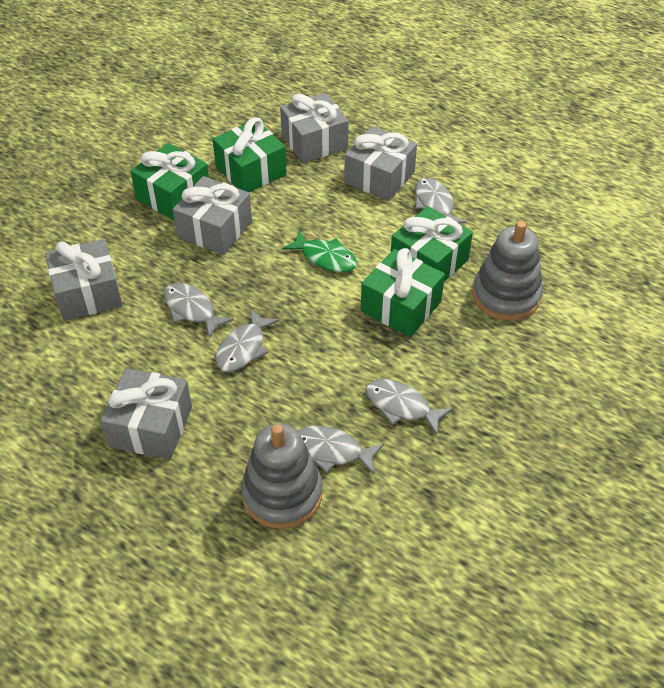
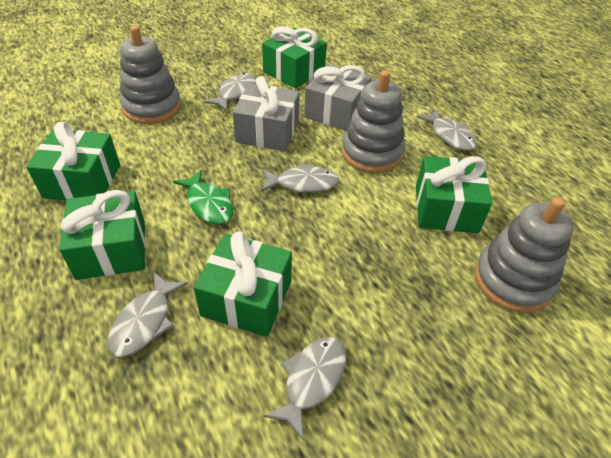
green gift: 4 -> 5
grey gift: 5 -> 2
grey stacking toy: 2 -> 3

